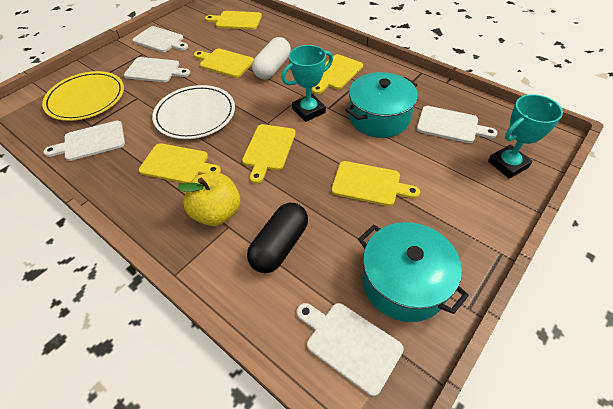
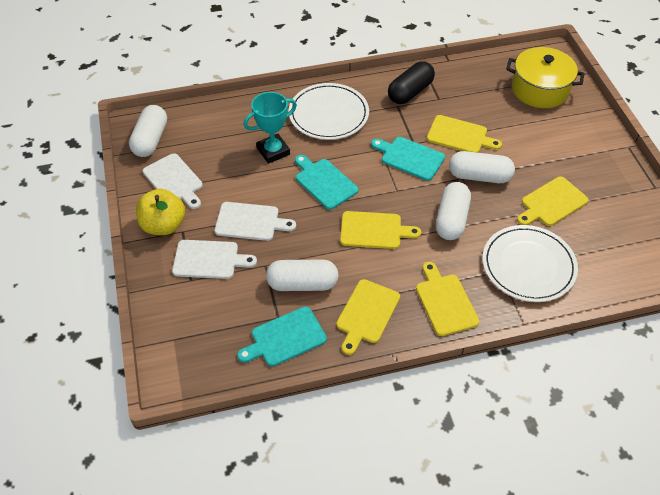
turquoise cutting board: 0 -> 3
turquoise pot: 2 -> 0
turquoise trophy: 2 -> 1
white capsule: 1 -> 4
white cutting board: 5 -> 3
white plate: 1 -> 2
yellow cutting board: 6 -> 5
yellow plate: 1 -> 0
yellow pot: 0 -> 1

